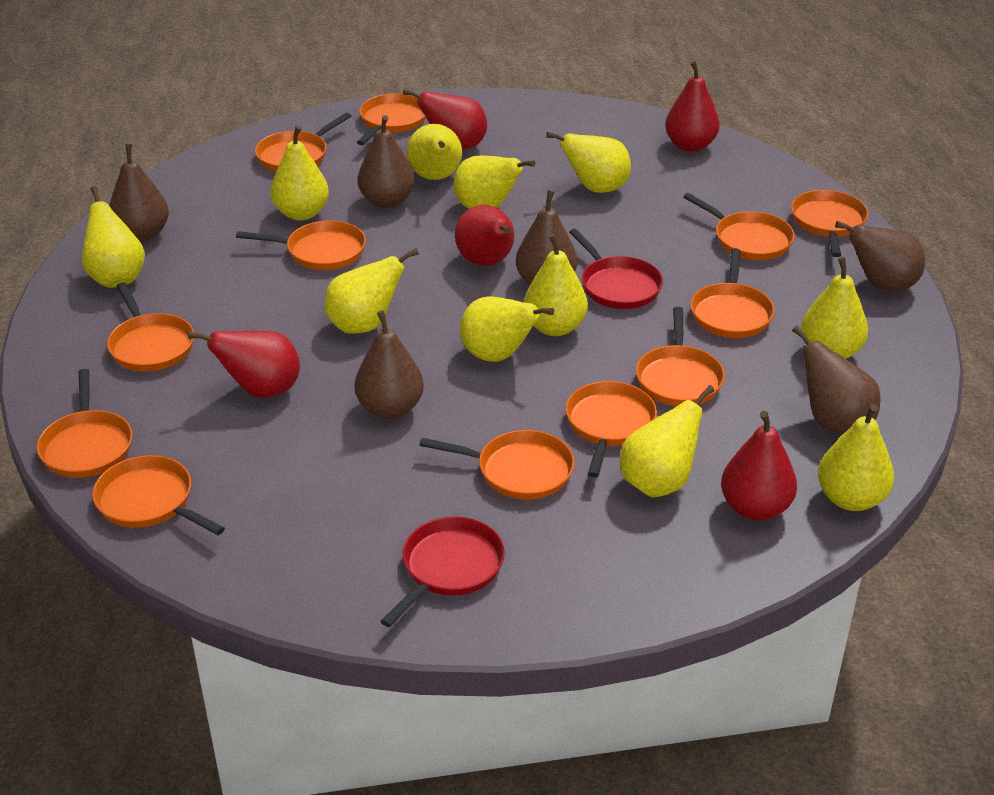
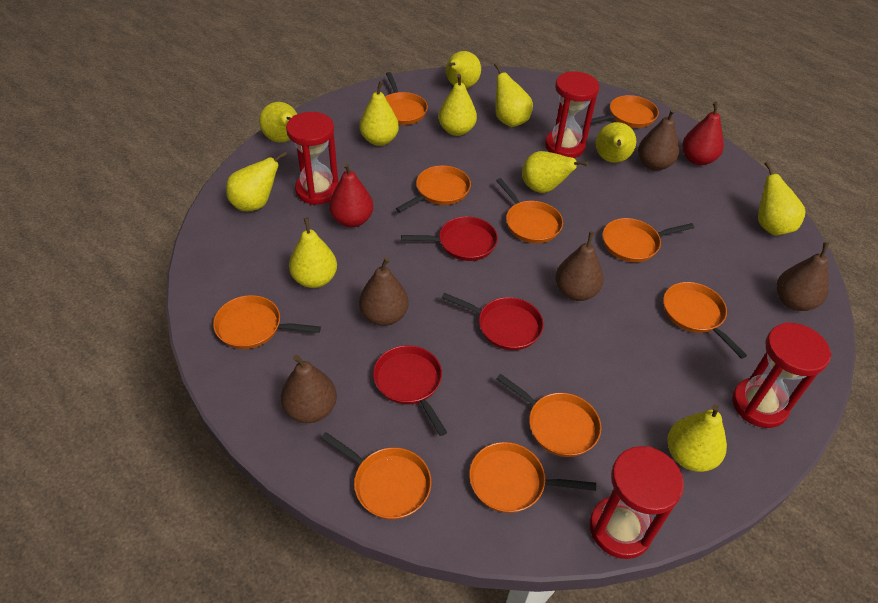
brown pear: 6 -> 5
orange pan: 12 -> 10
red hourglass: 0 -> 4
red pan: 2 -> 3
red pear: 5 -> 2

